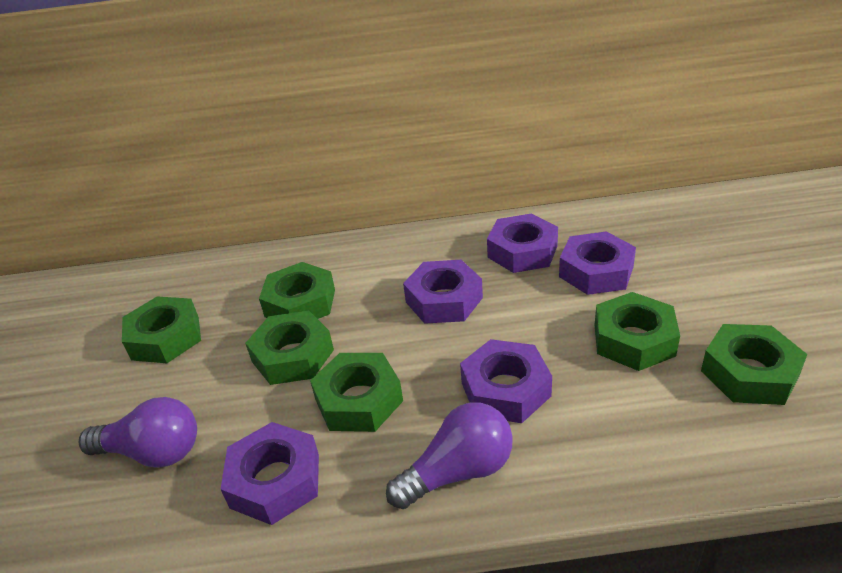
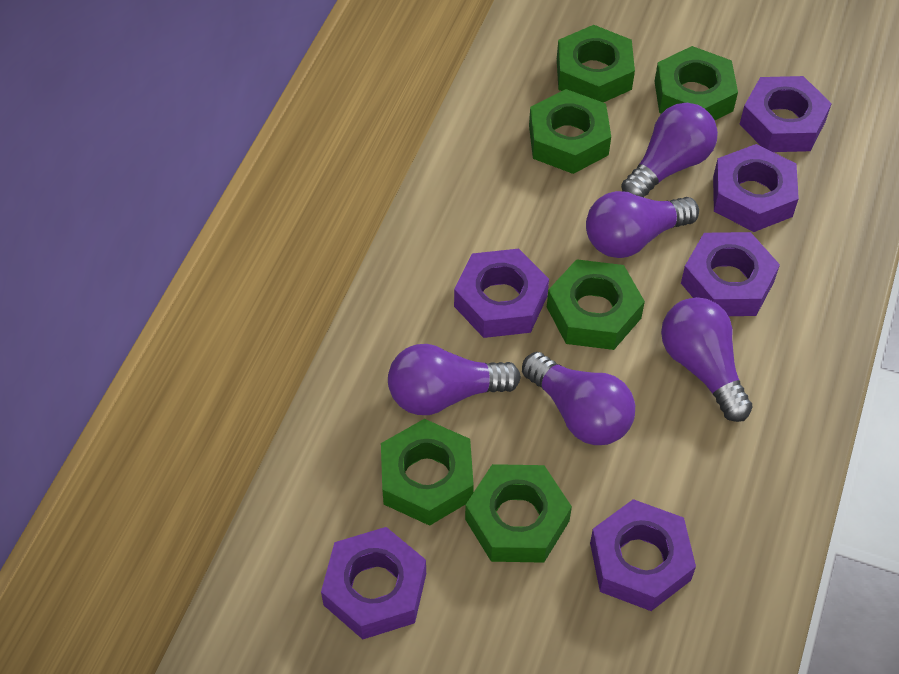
purple light bulb: 2 -> 5
purple nut: 5 -> 6

